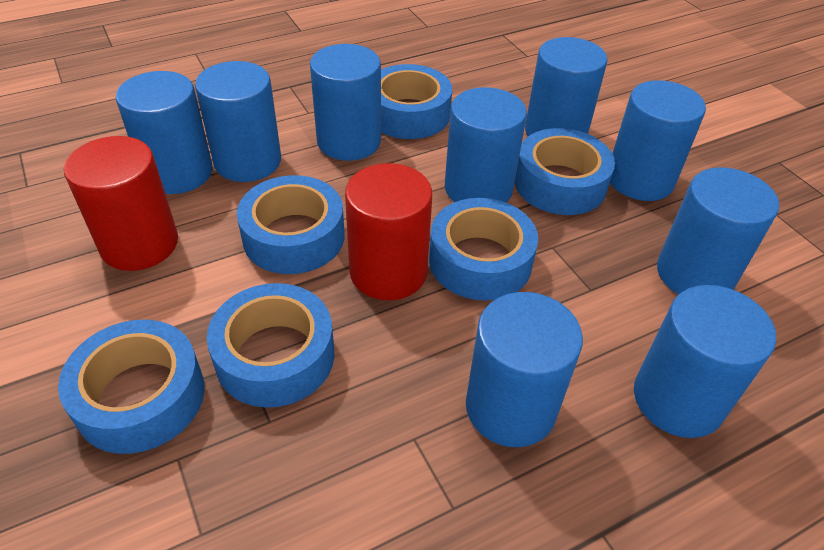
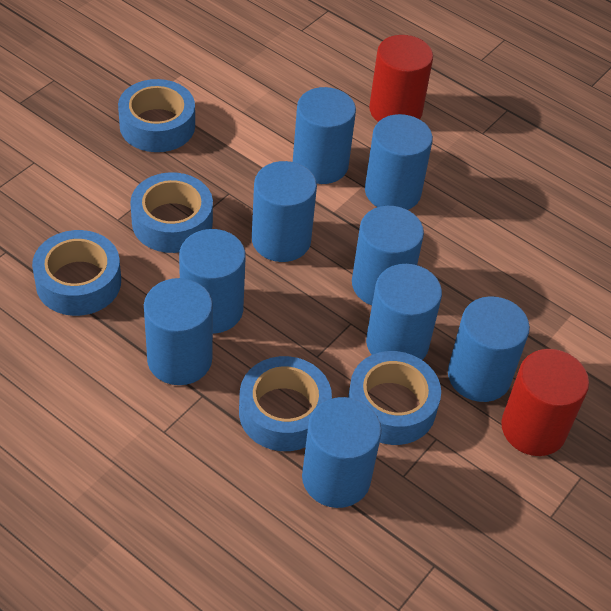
blue tape: 6 -> 5

